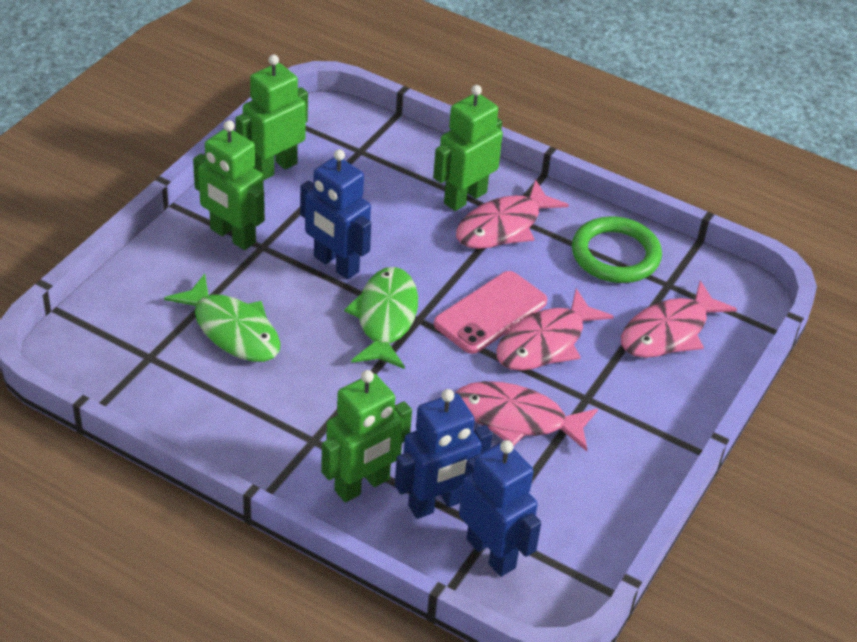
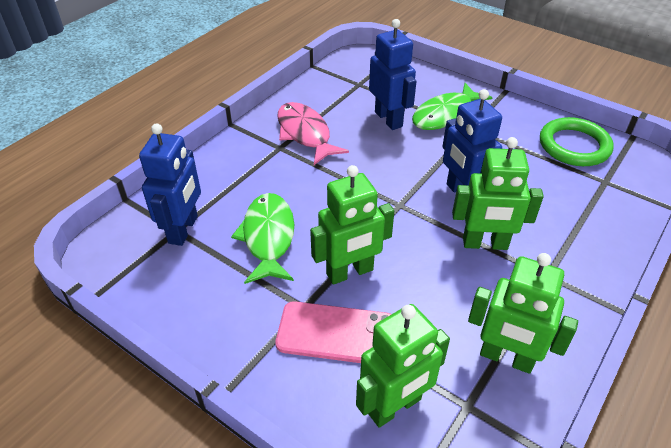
pink fish: 4 -> 1

